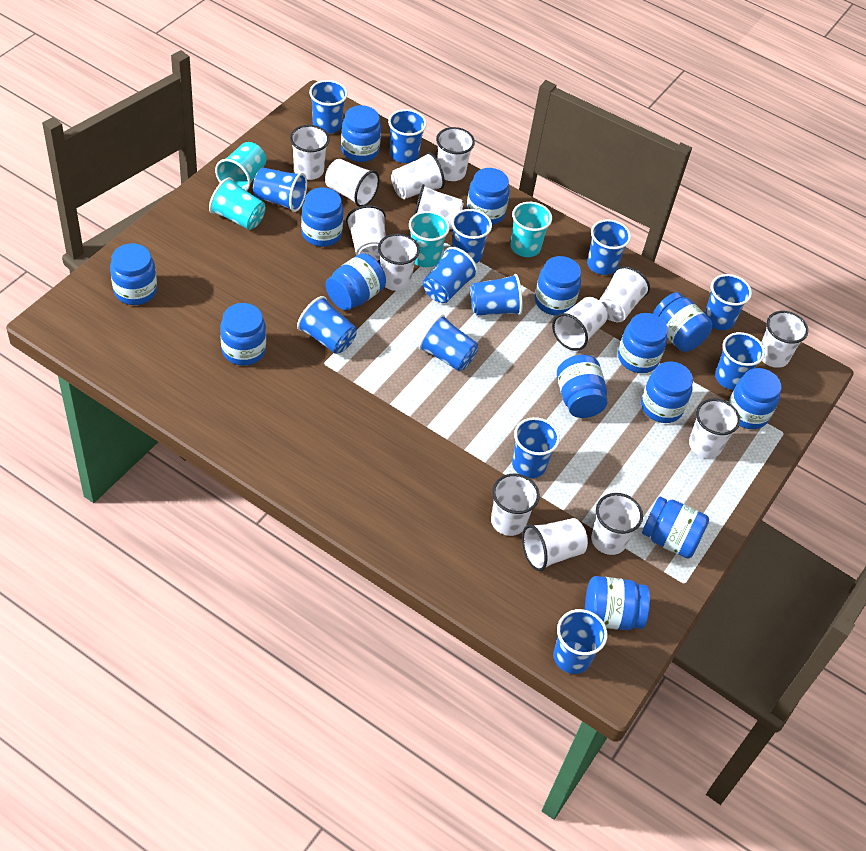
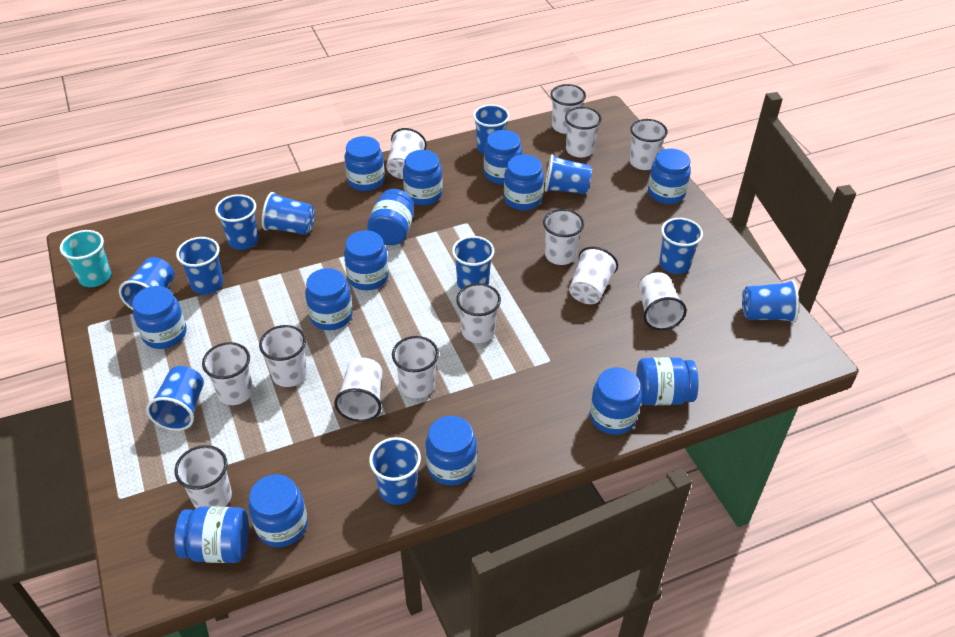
blue cup: 13 -> 11
turquoise cup: 4 -> 1
white cup: 14 -> 13

